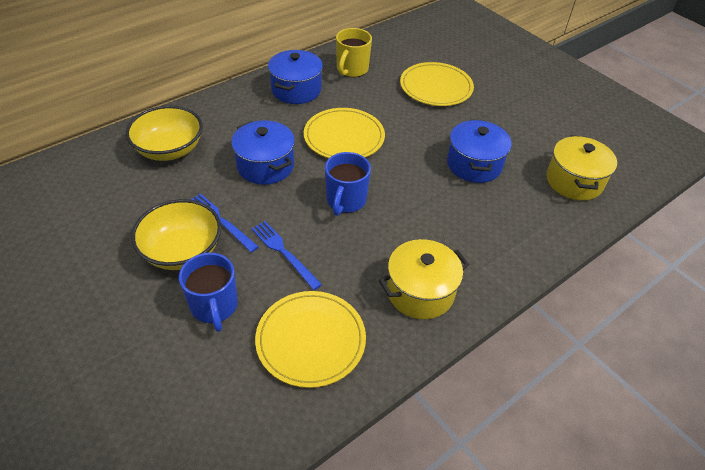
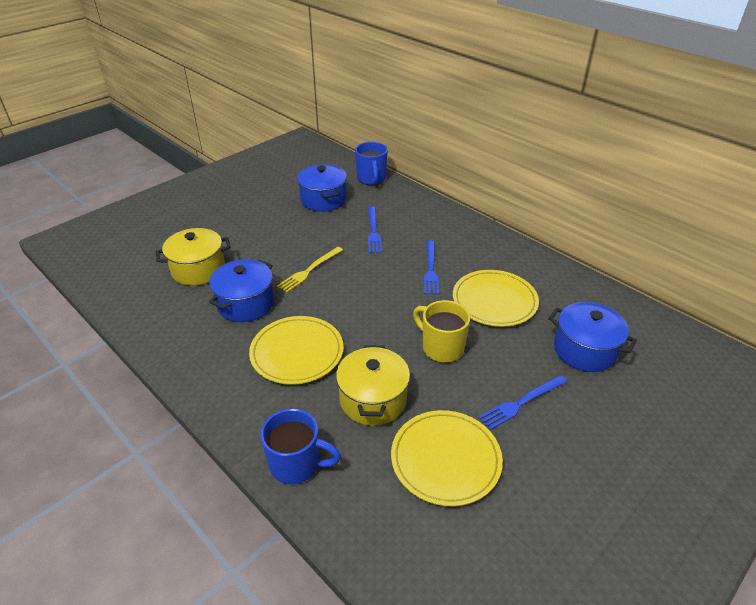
blue fork: 2 -> 3
yellow bowl: 2 -> 0
yellow fork: 0 -> 1

